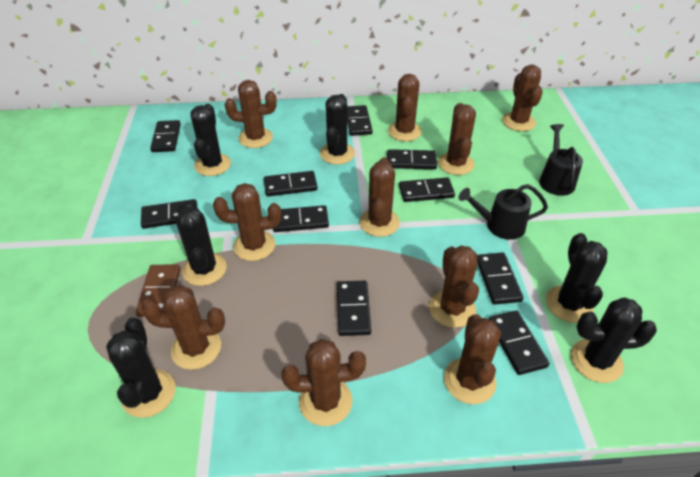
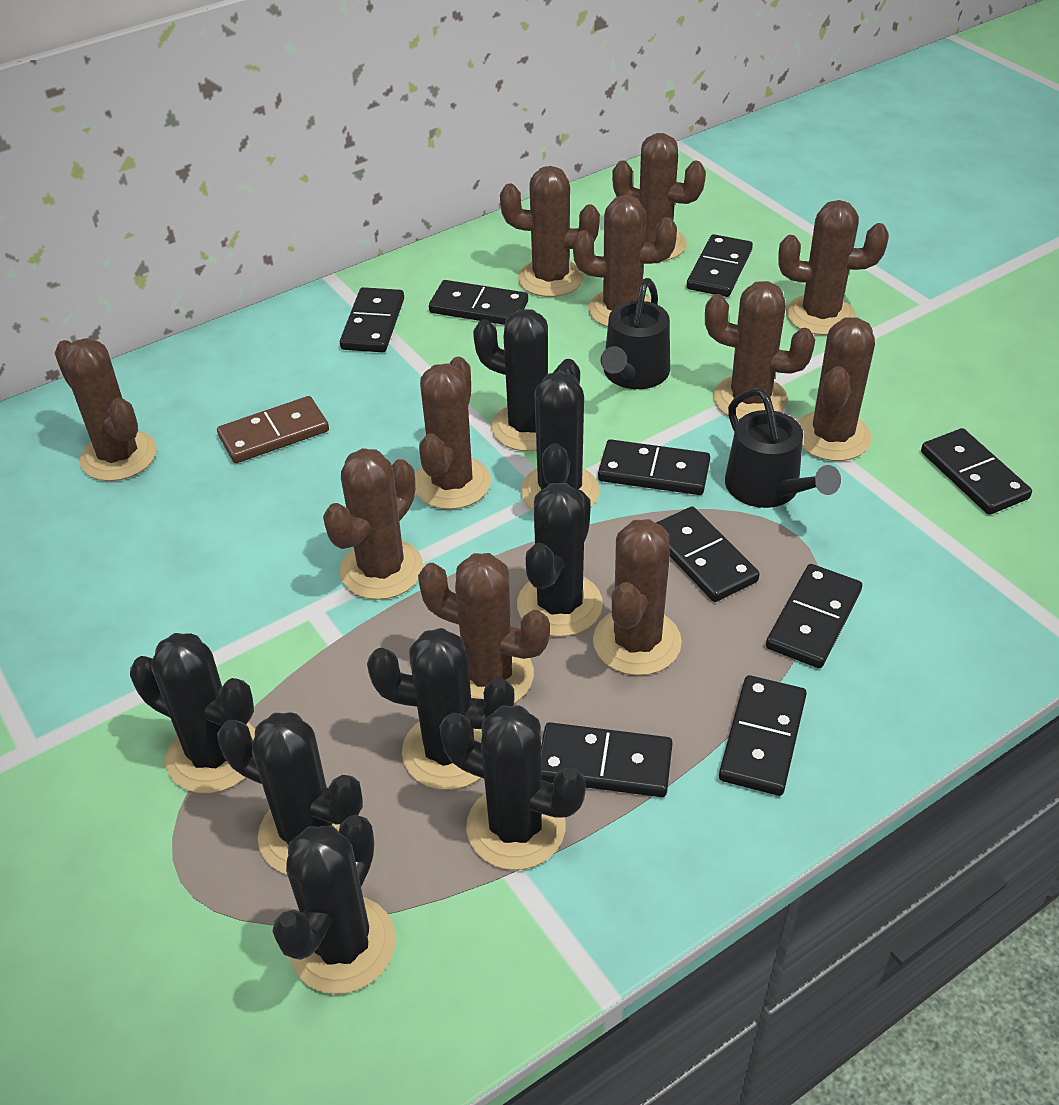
black cactus: 6 -> 8
black domino: 10 -> 9
brown cactus: 10 -> 11

